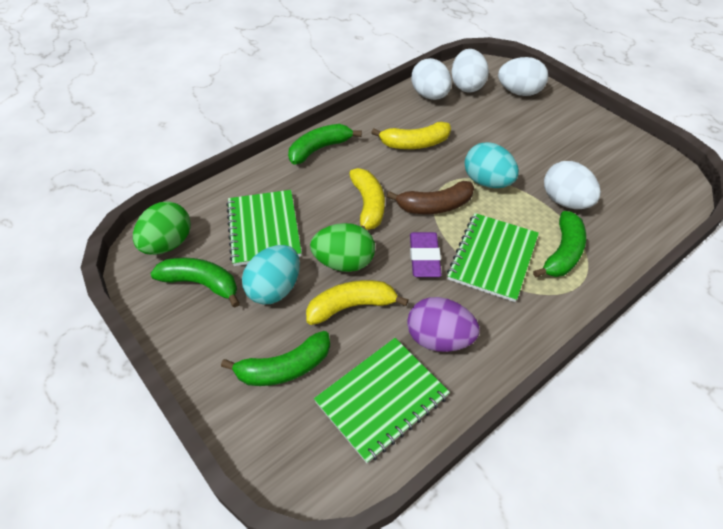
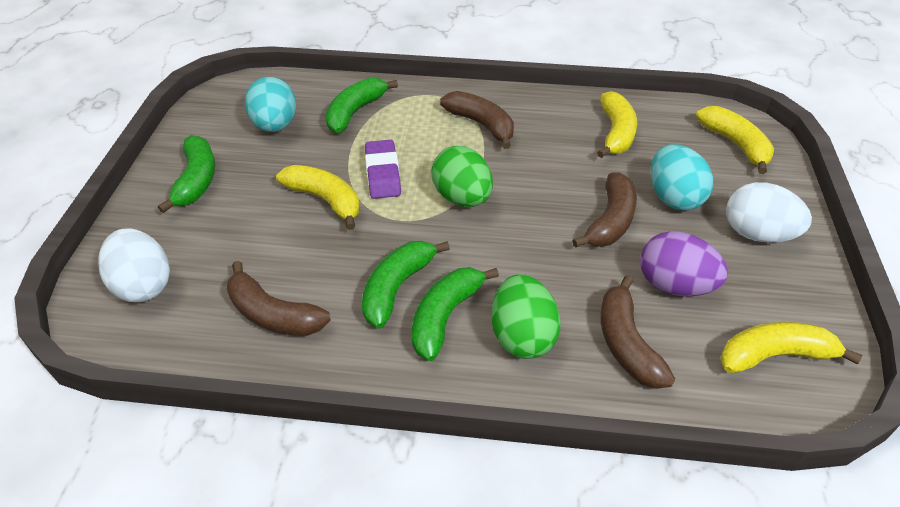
brown banana: 1 -> 4
green notebook: 3 -> 0
white egg: 4 -> 2
yellow banana: 3 -> 4

